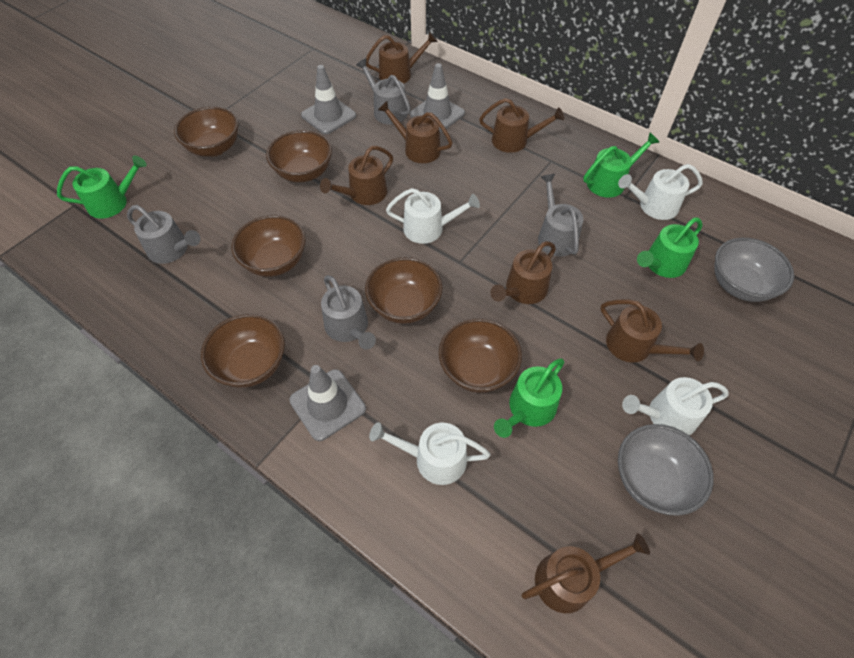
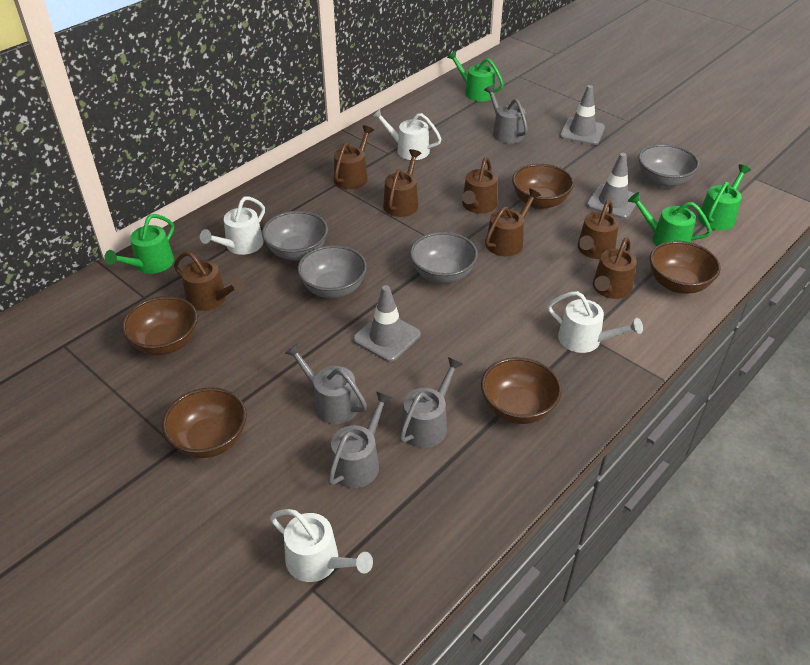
brown bowl: 6 -> 5
grey bowl: 2 -> 4

